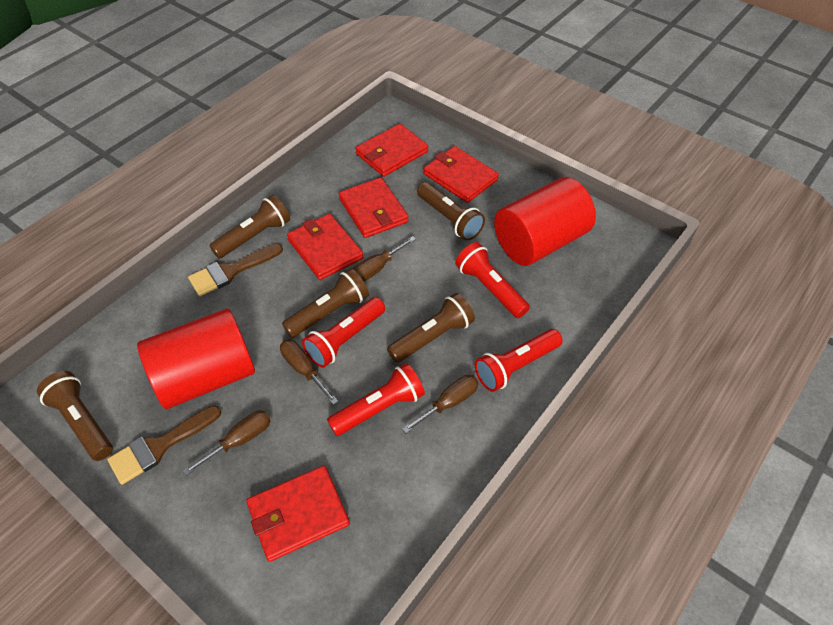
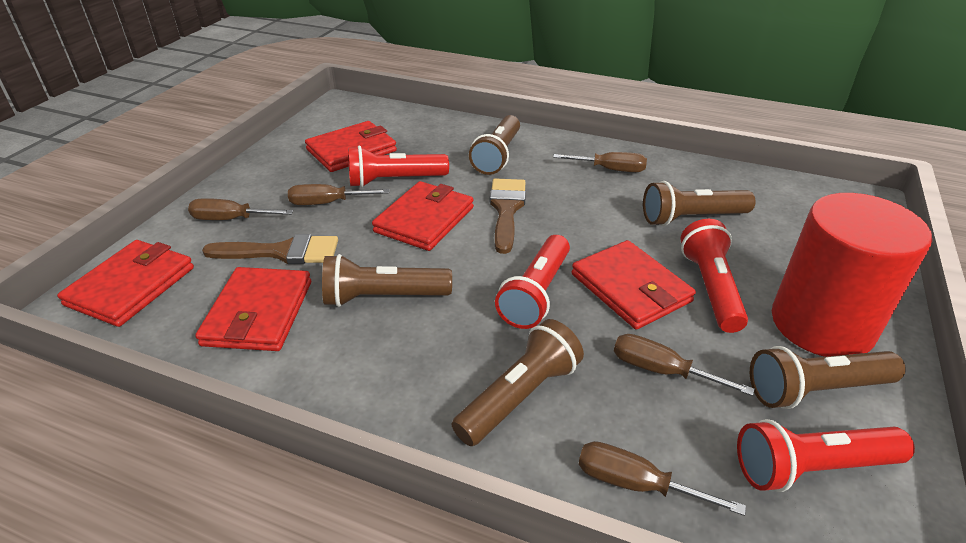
brown screwdriver: 4 -> 5
red cylinder: 2 -> 1

